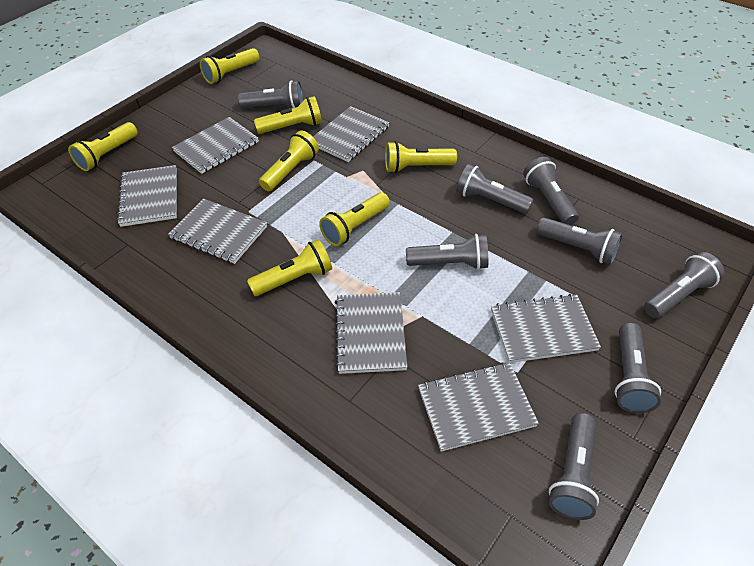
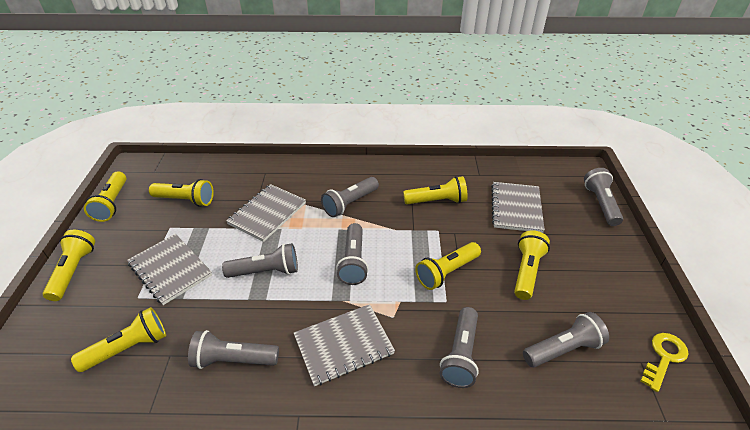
grey flashlight: 8 -> 7
grey notebook: 7 -> 4
yellow key: 0 -> 1

